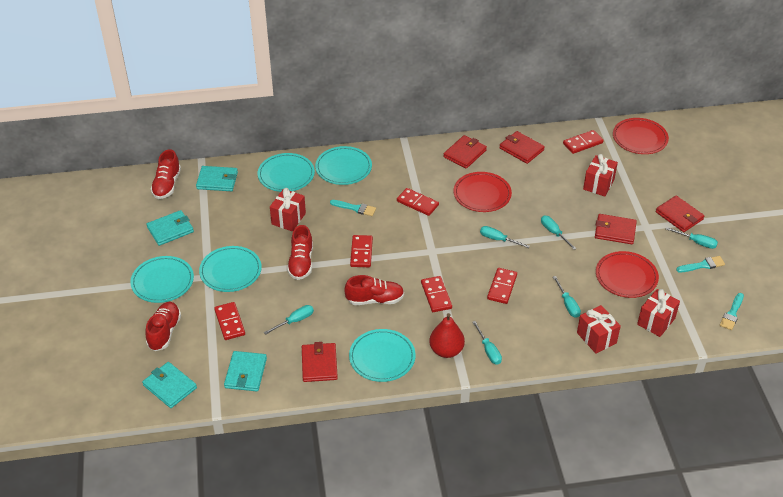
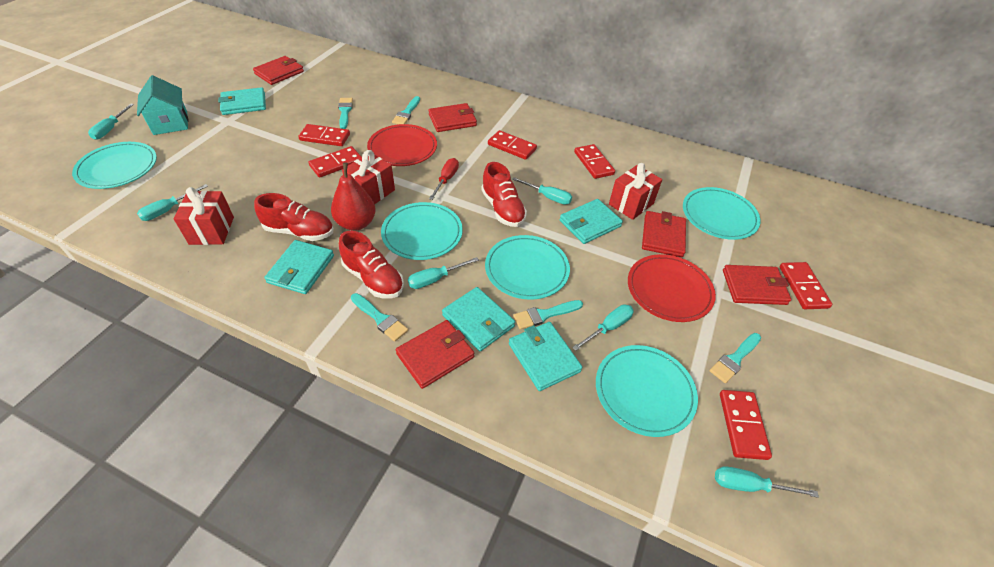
red gift: 4 -> 3
red plate: 3 -> 2
red screwdriver: 0 -> 1
red shoe: 4 -> 3
turquoise brush: 3 -> 5
turquoise house: 0 -> 1
turquoise wallet: 4 -> 5

